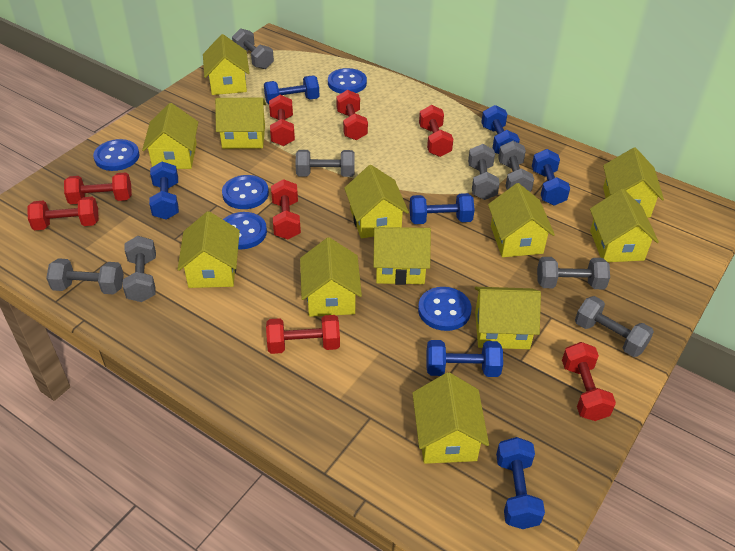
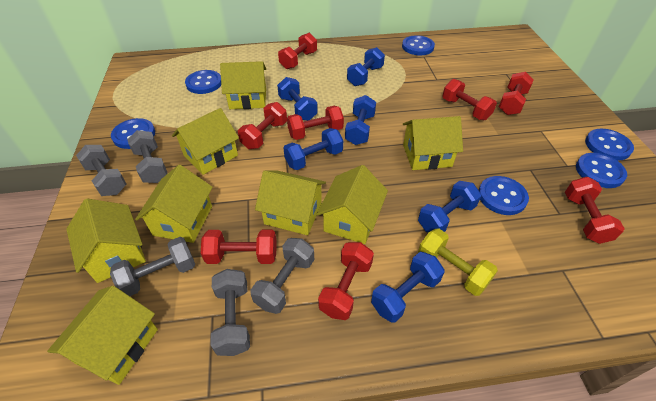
blue button: 5 -> 6
blue dumbbell: 7 -> 6
grey dumbbell: 8 -> 5
yellow dumbbell: 0 -> 1
yellow house: 12 -> 8

